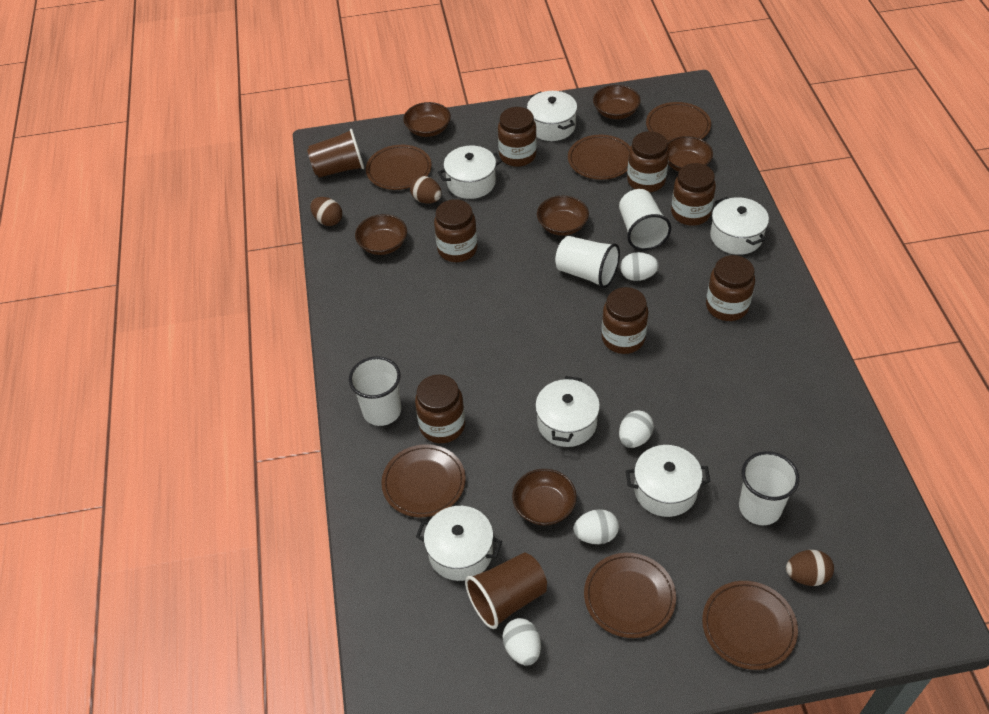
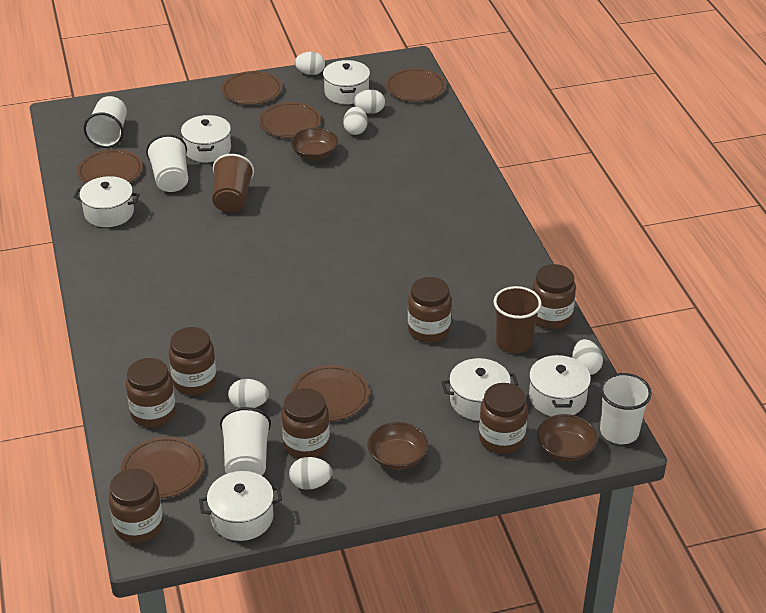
brown bowl: 6 -> 3
brown egg: 3 -> 0
white egg: 4 -> 6

